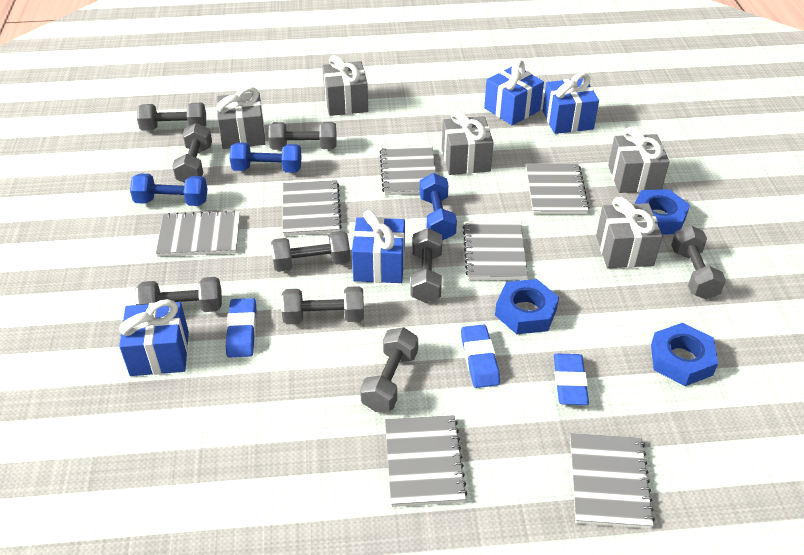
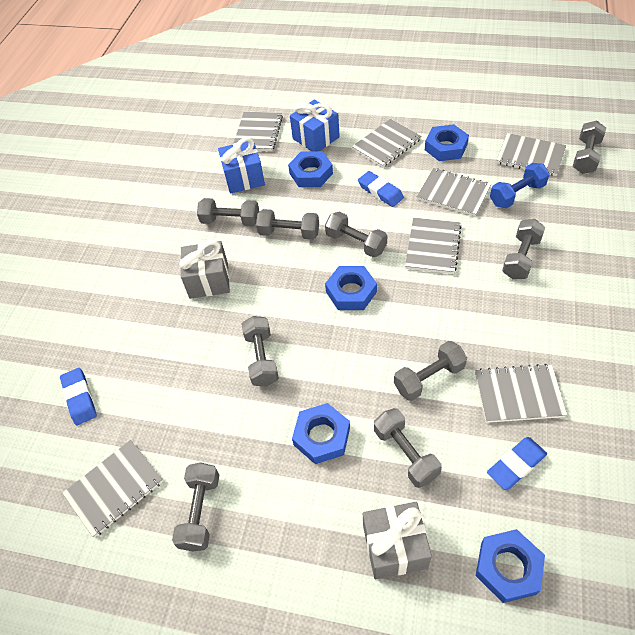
blue dumbbell: 3 -> 1
blue gift: 4 -> 2
blue nut: 3 -> 5
grey gift: 5 -> 2

